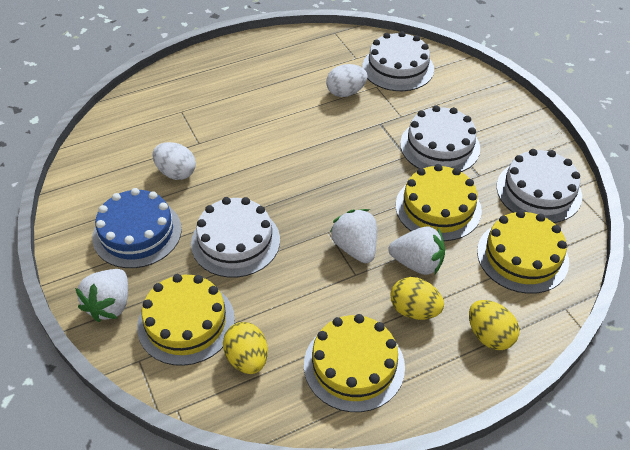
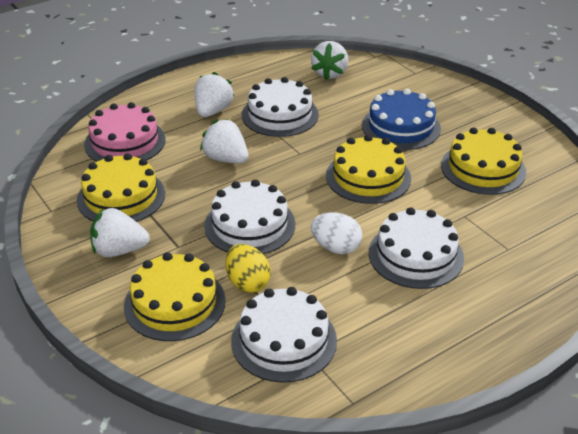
pink cake: 0 -> 1
white egg: 2 -> 1
white strawberry: 3 -> 4
yellow egg: 3 -> 1

